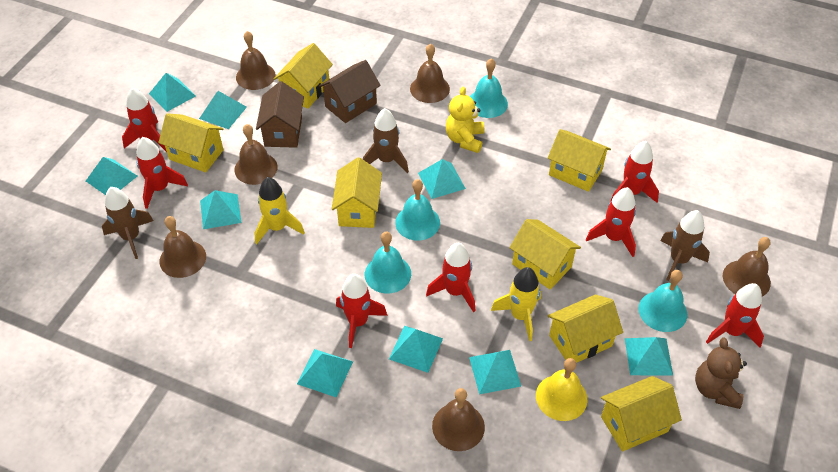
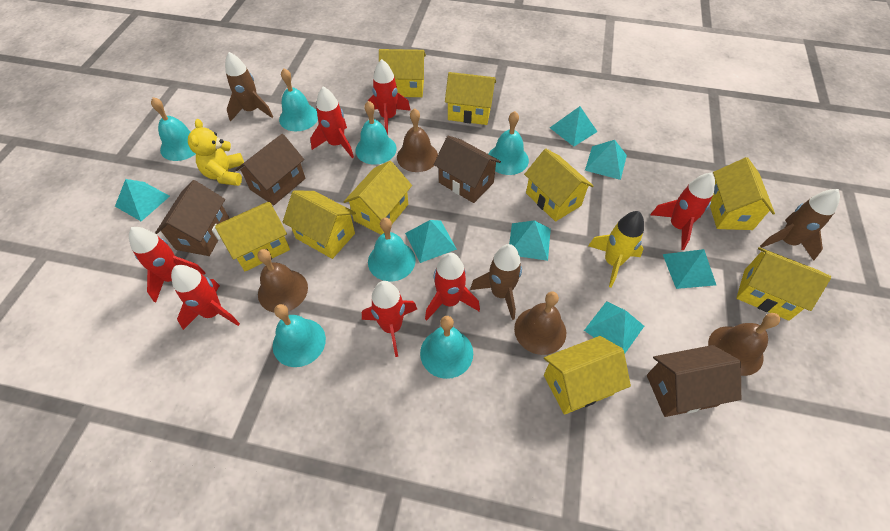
brown bell: 6 -> 4
brown house: 2 -> 4
brown teddy bear: 1 -> 0
turquoise bell: 4 -> 7
turquoise pyramid: 9 -> 7
yellow bell: 1 -> 0
yellow house: 7 -> 9
yellow rocket: 2 -> 1

